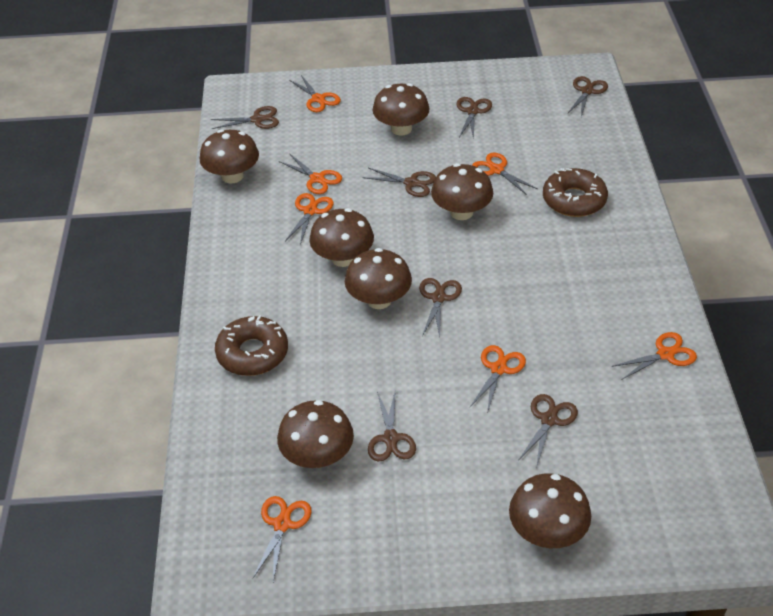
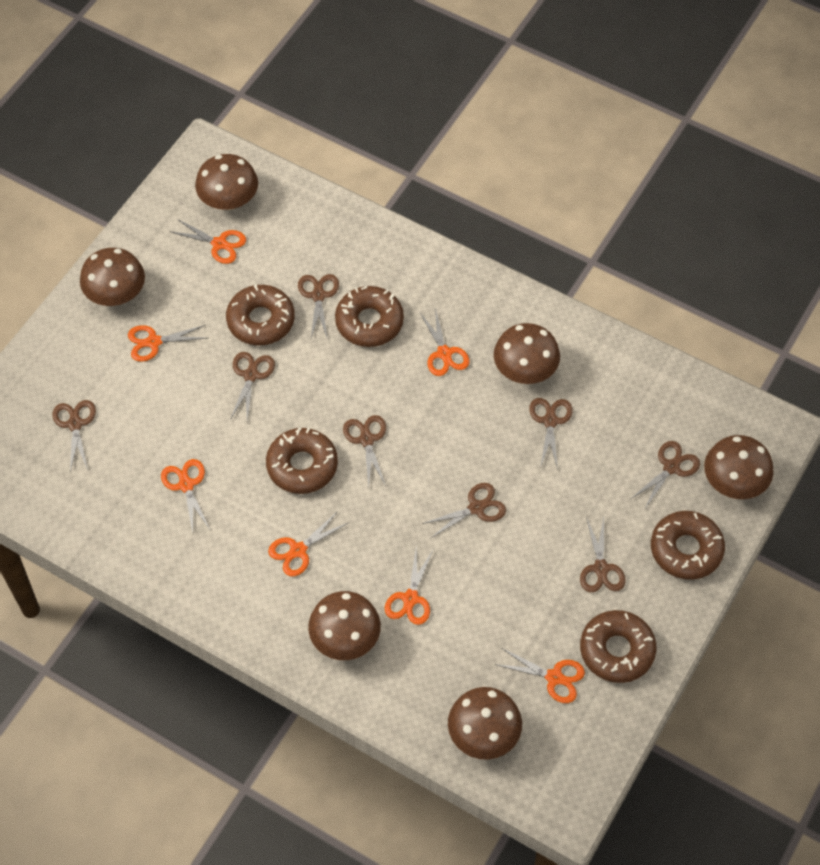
brown donut: 2 -> 5
brown mushroom: 7 -> 6
brown scissors: 7 -> 8

